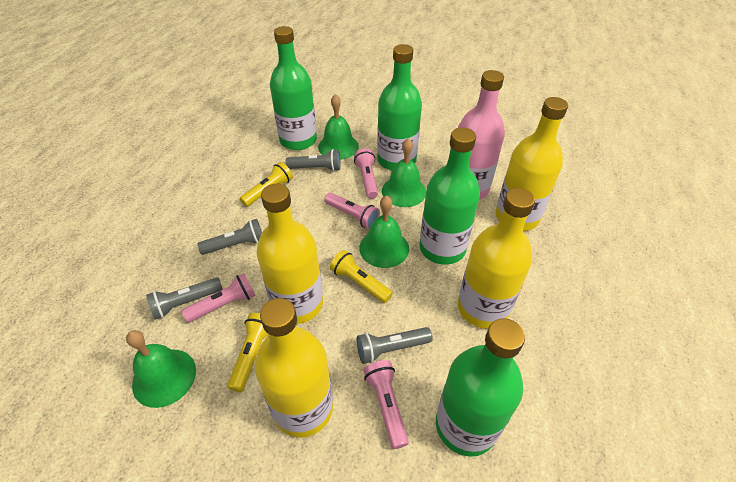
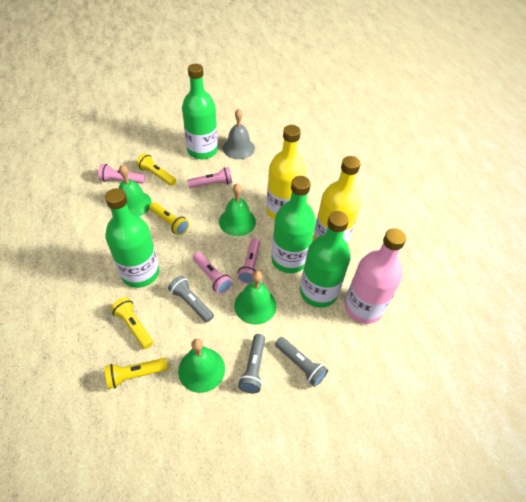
grey bell: 0 -> 1
grey flashlight: 4 -> 3
yellow bottle: 4 -> 2
yellow flashlight: 3 -> 4

